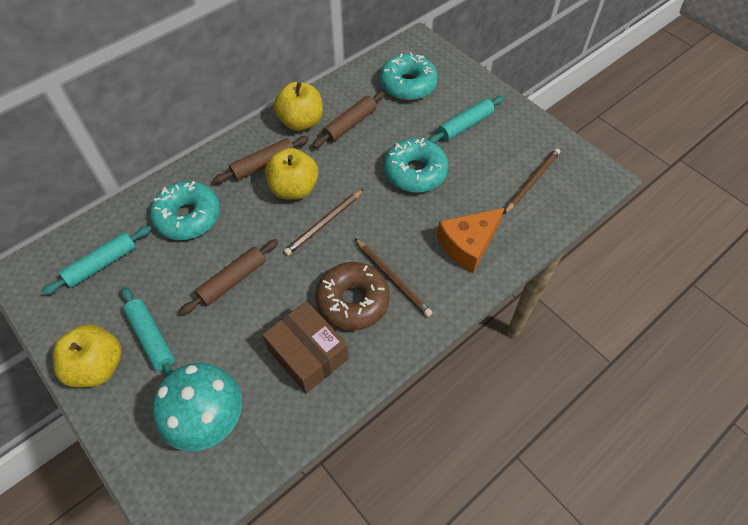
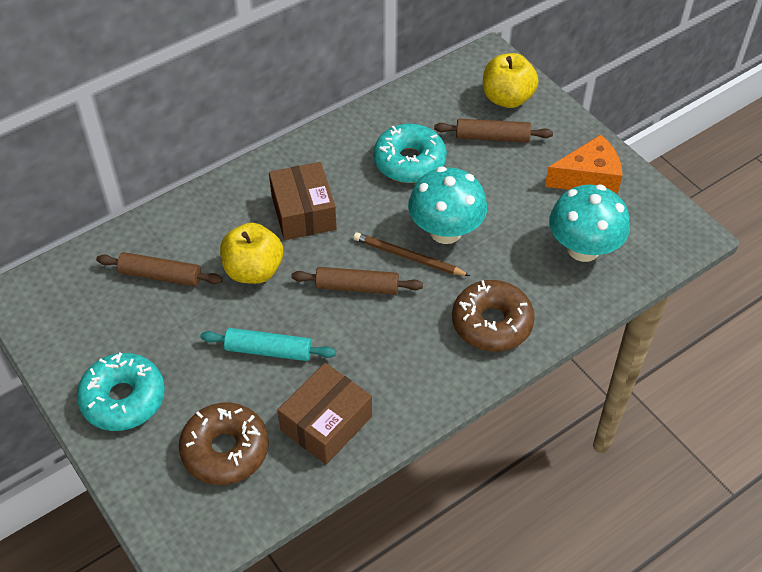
brown box: 1 -> 2
brown donut: 1 -> 2
brown pencil: 3 -> 1
turquoise donut: 3 -> 2
turquoise mushroom: 1 -> 2
turquoise rolling pin: 3 -> 1
yellow apple: 3 -> 2

